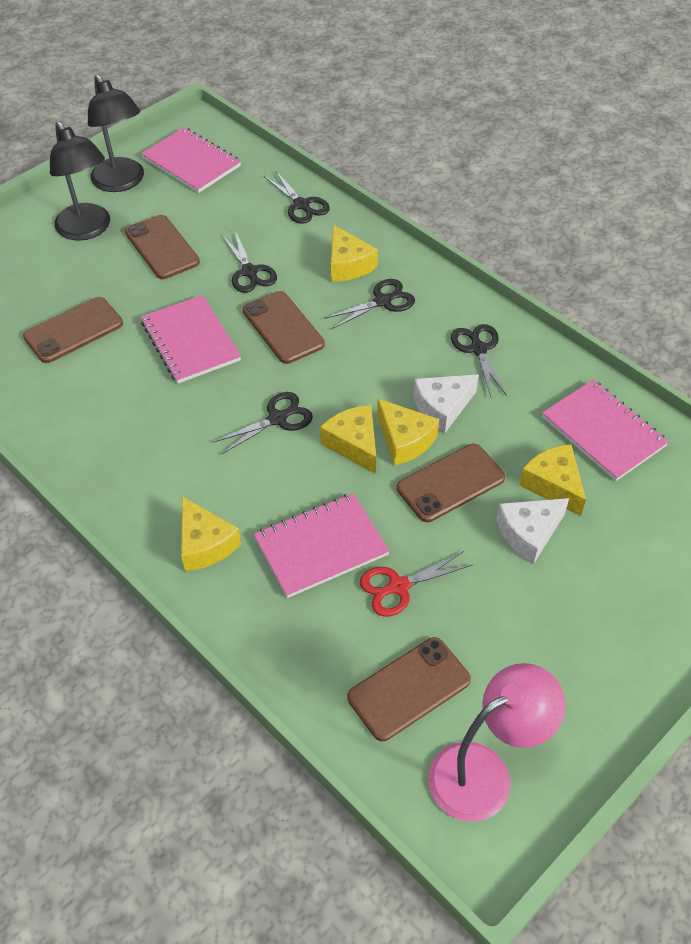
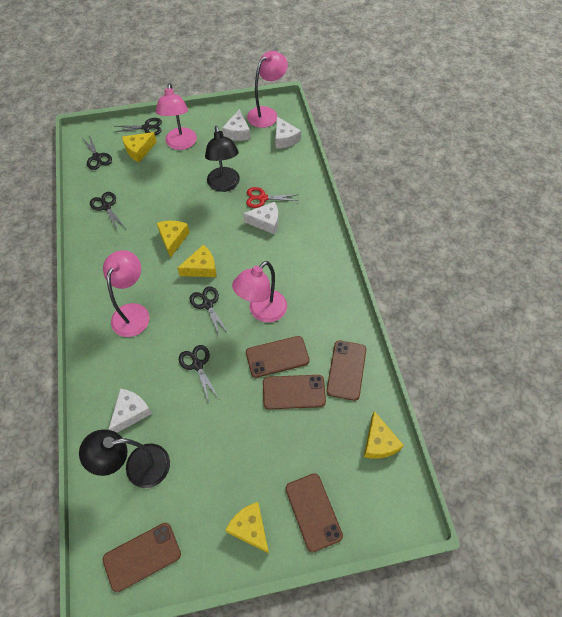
pink lamp: 1 -> 4
pink notebook: 4 -> 0
white cheese: 2 -> 4

